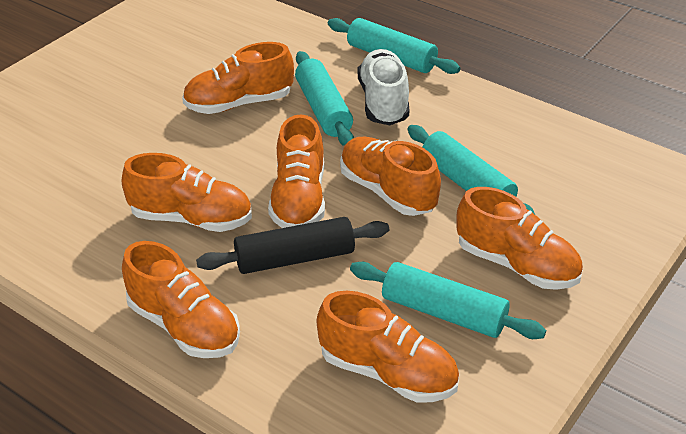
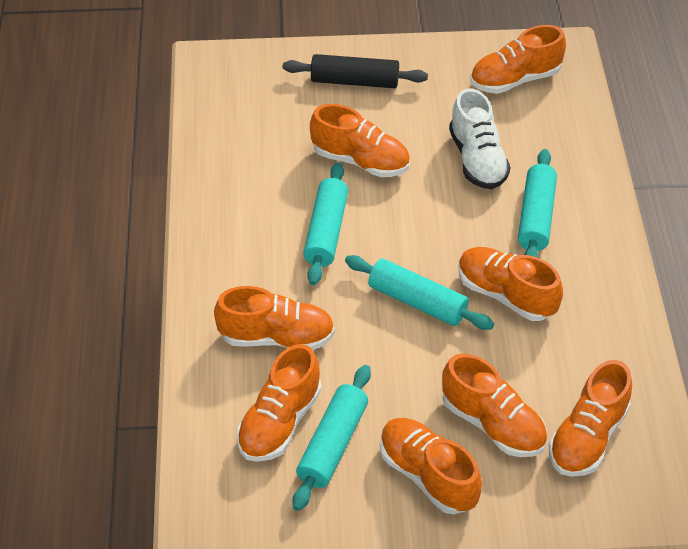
orange shoe: 7 -> 8

